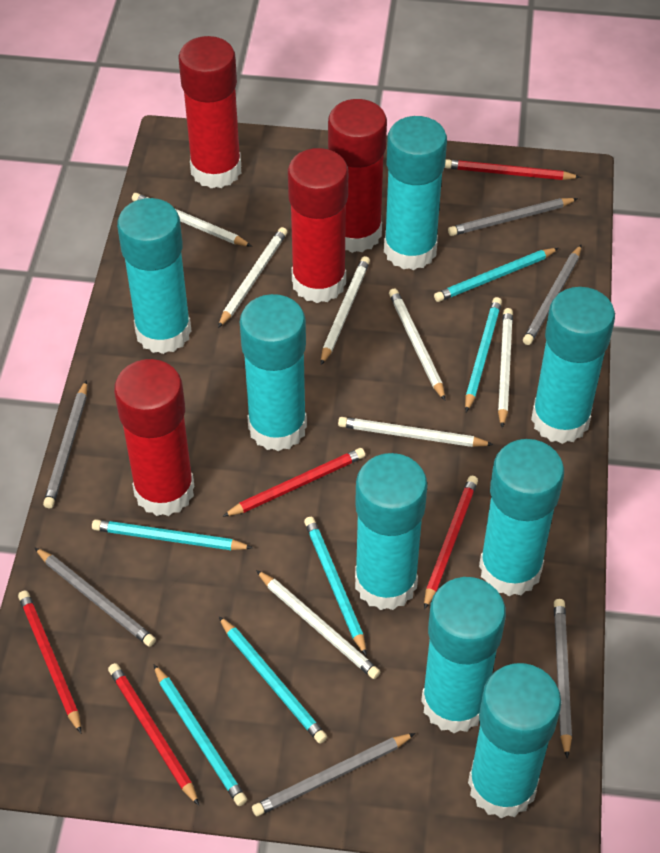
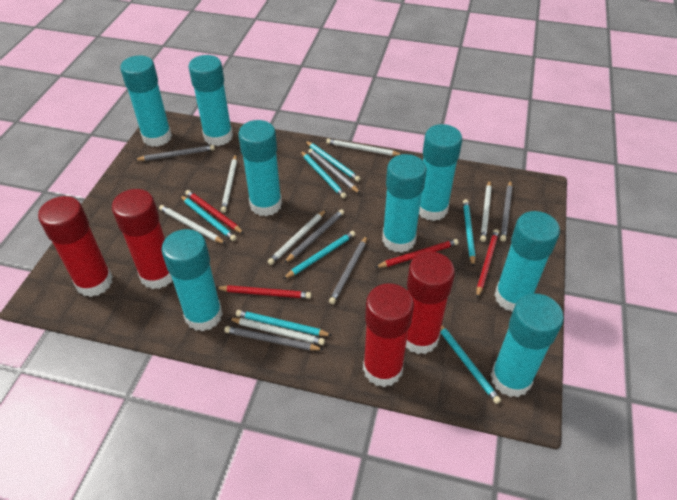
red pencil: 5 -> 4
turquoise pencil: 6 -> 7
white pencil: 7 -> 6

